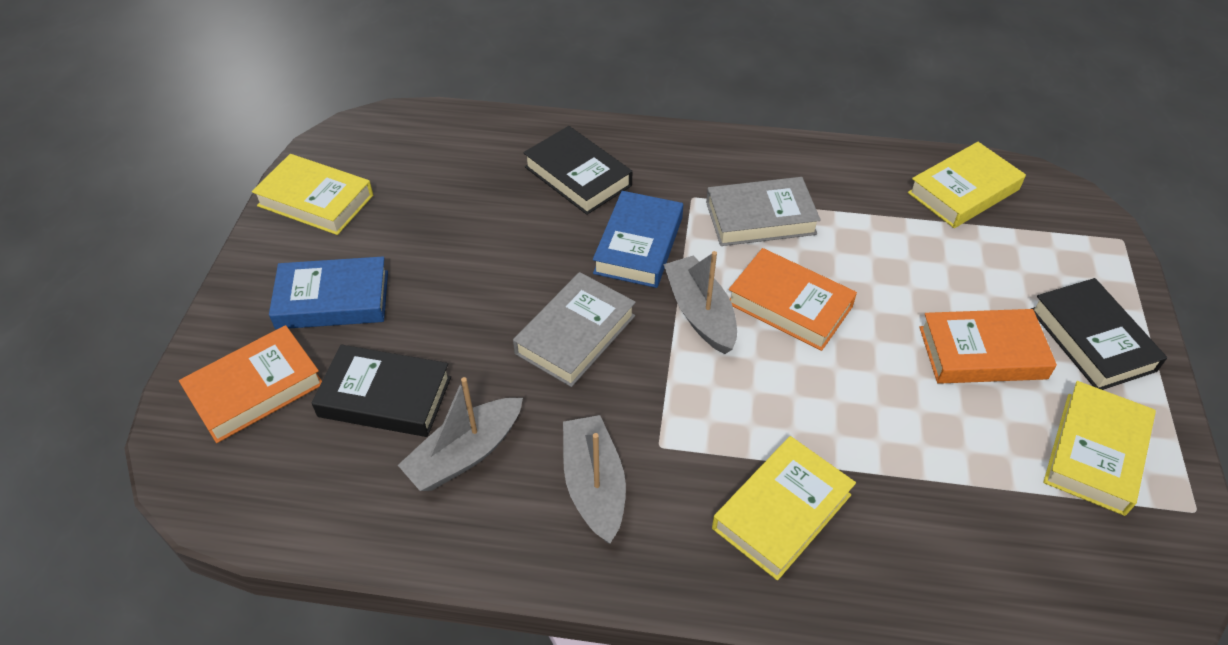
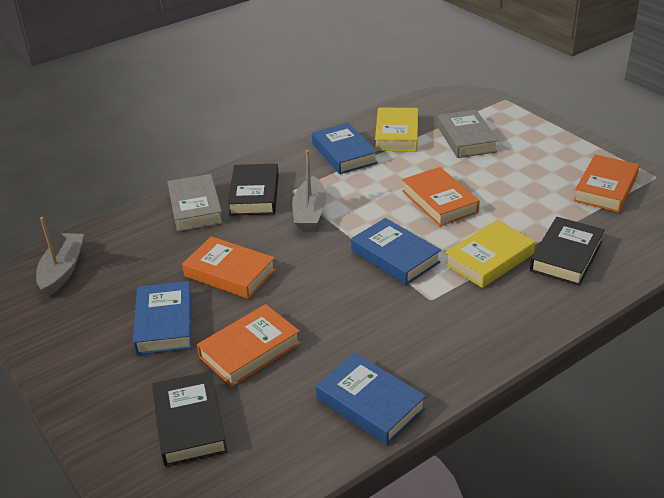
blue book: 2 -> 4
grey boat: 3 -> 2
orange book: 3 -> 4
yellow book: 4 -> 2

